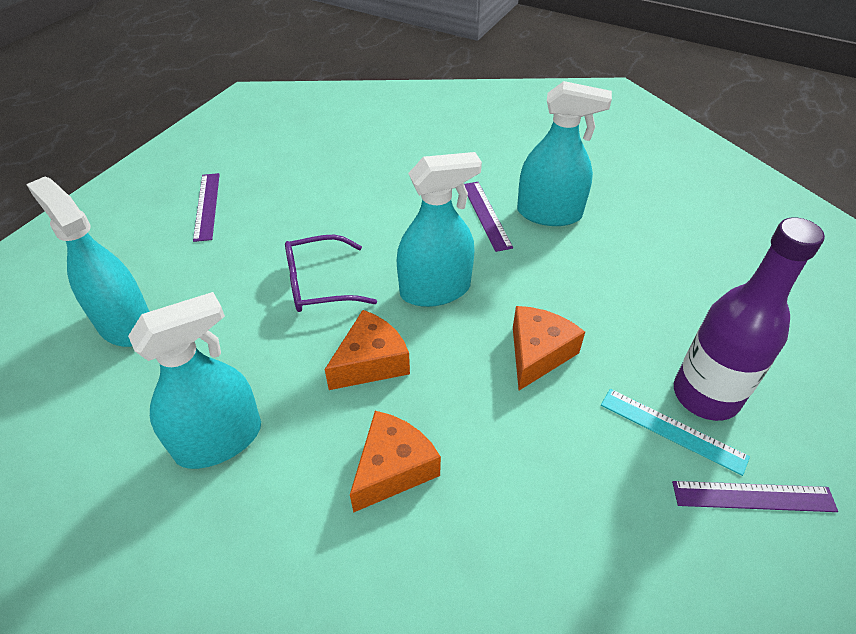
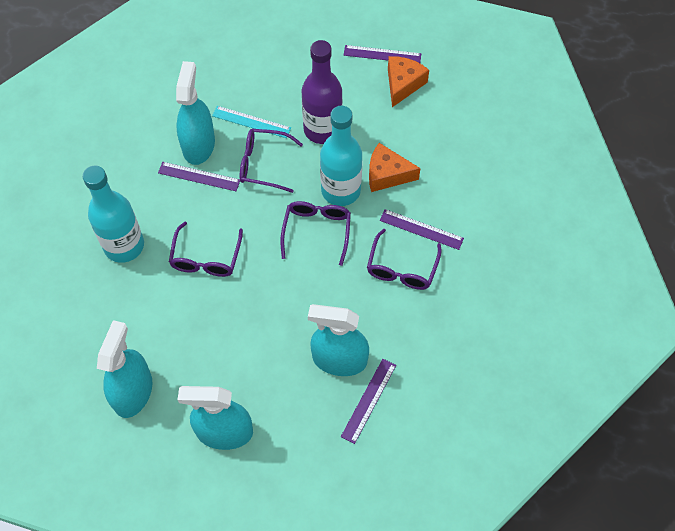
orange cheese: 3 -> 2
purple glasses: 1 -> 4
purple ruler: 3 -> 4
turquoise bottle: 0 -> 2

